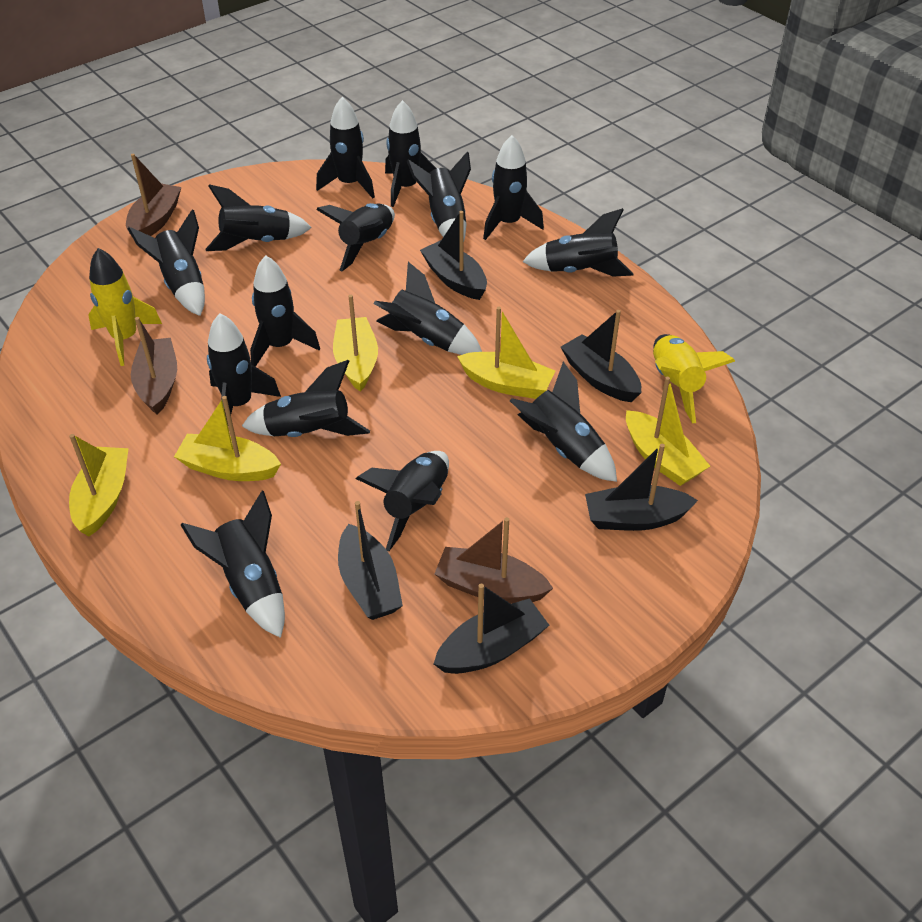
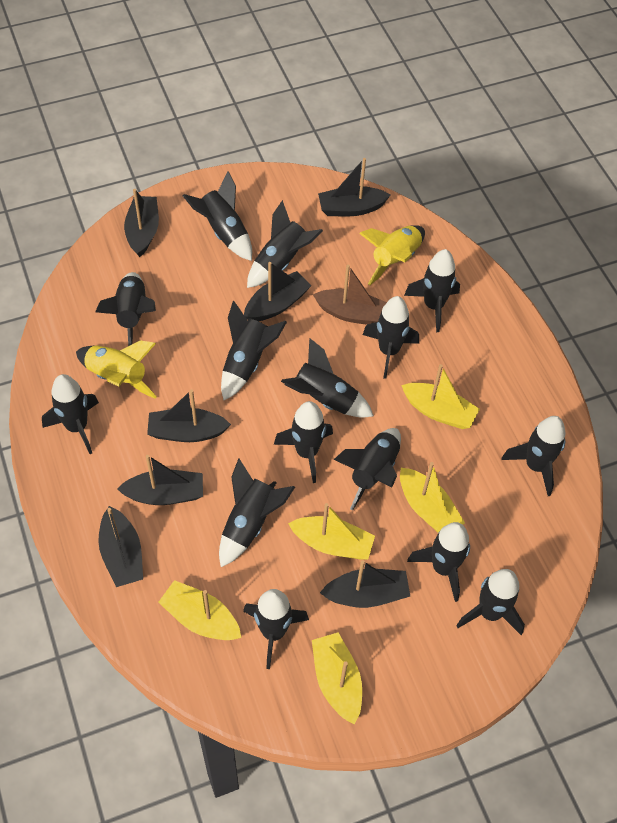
black boat: 5 -> 7
brown boat: 3 -> 1

